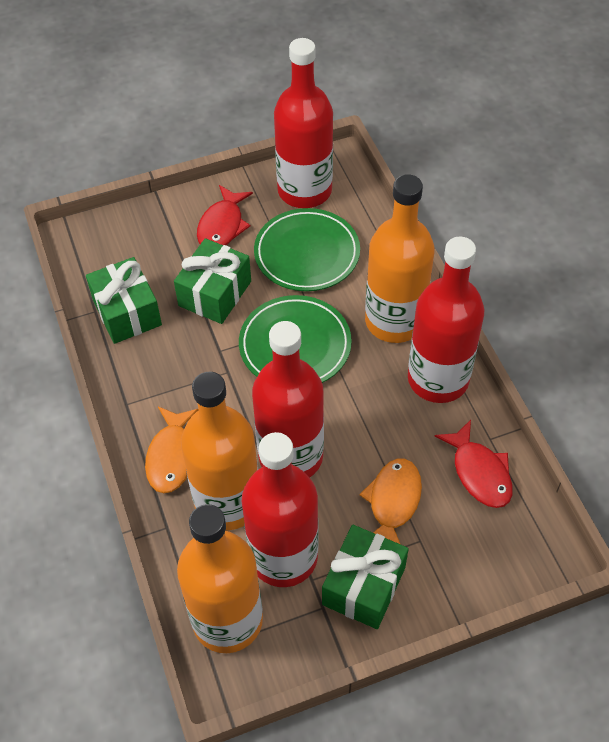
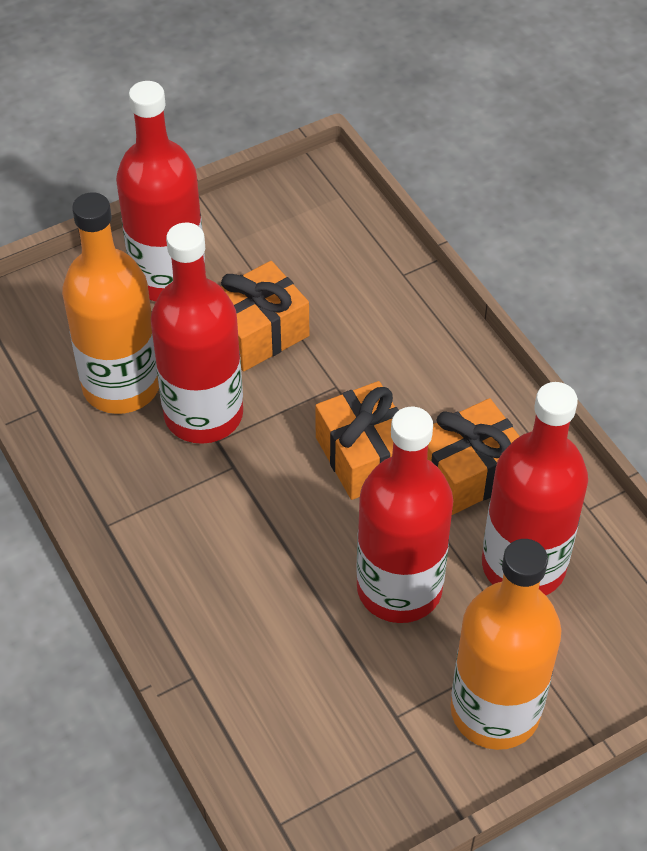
green gift: 3 -> 0
green plate: 2 -> 0
orange bottle: 3 -> 2
orange fish: 2 -> 0
orange gift: 0 -> 3
red fish: 2 -> 0

